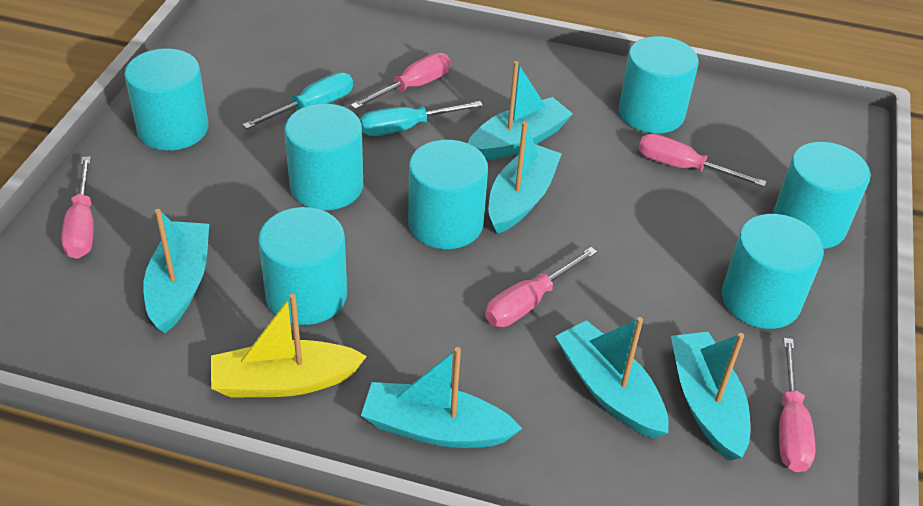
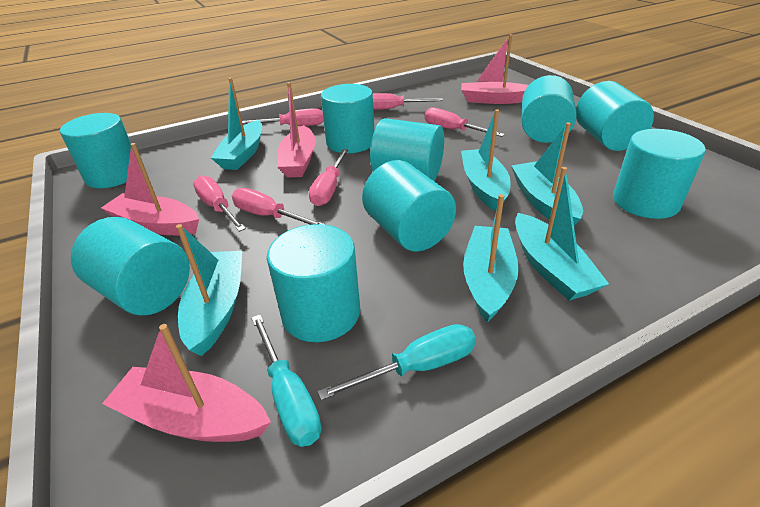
pink boat: 0 -> 4
pink screwdriver: 5 -> 6
turquoise cylinder: 7 -> 9
yellow boat: 1 -> 0

